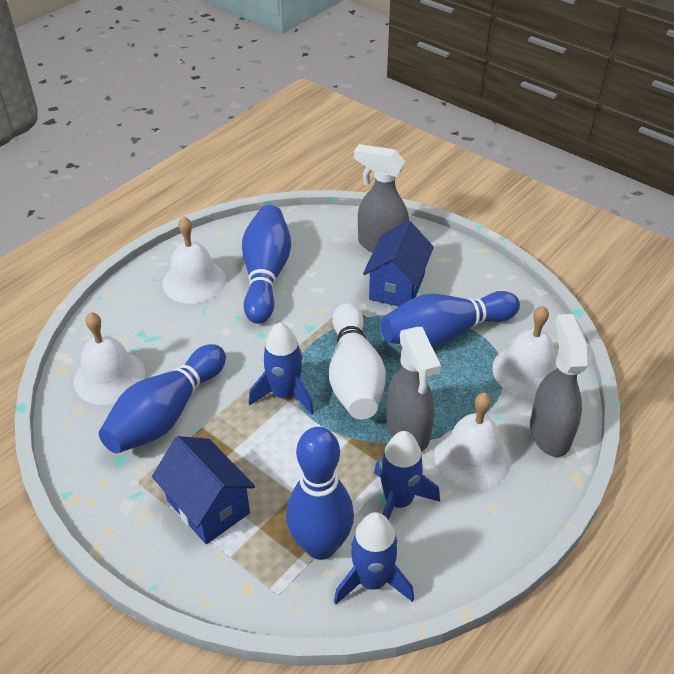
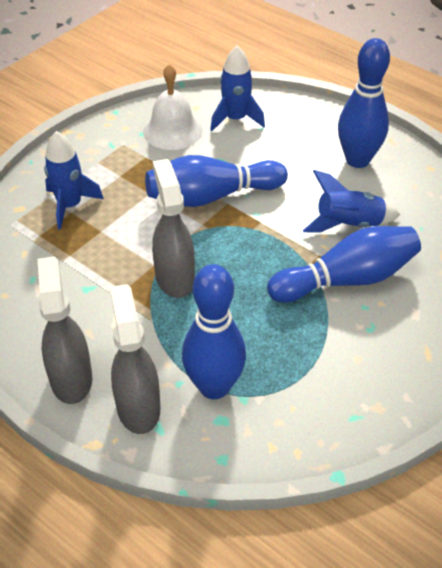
blue house: 2 -> 0
white bell: 4 -> 1
white bowling pin: 1 -> 0

